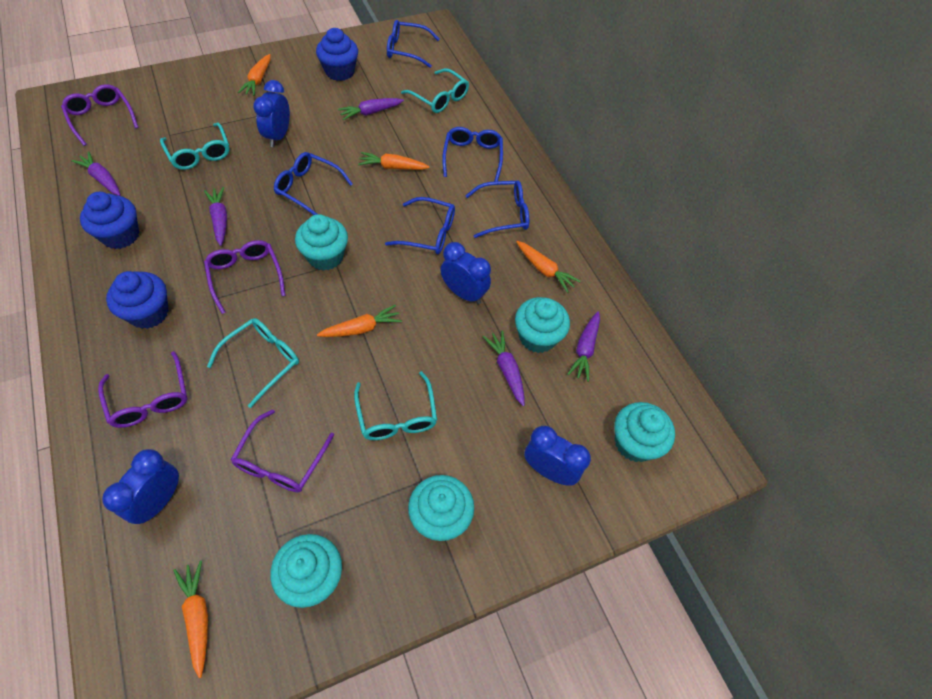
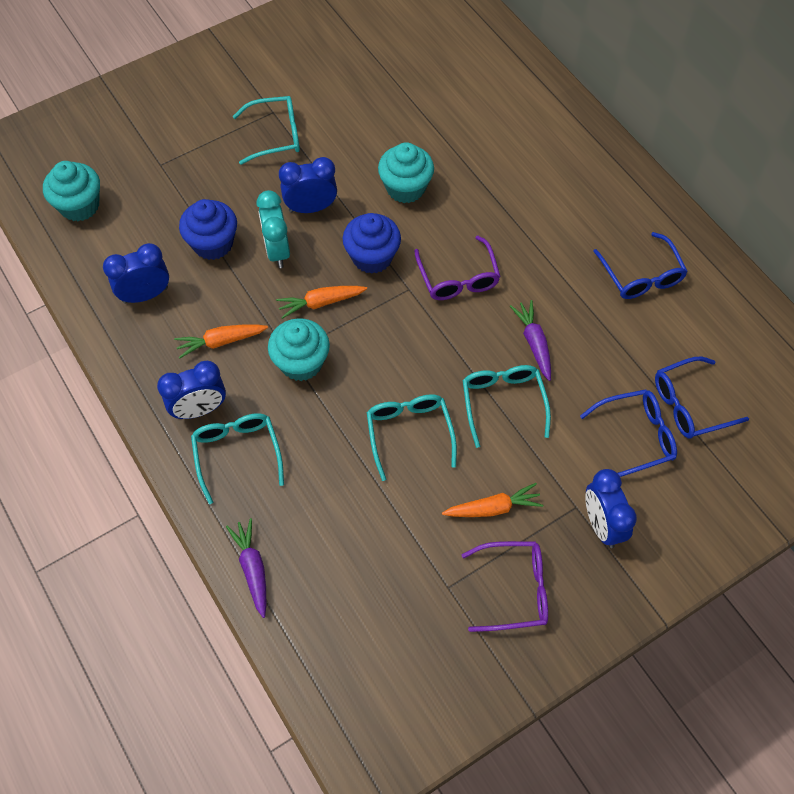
blue cupcake: 3 -> 2
blue glasses: 5 -> 3
orange carrot: 5 -> 3
purple carrot: 5 -> 2
purple glasses: 4 -> 2
turquoise clock: 0 -> 1
turquoise cupcake: 5 -> 3

